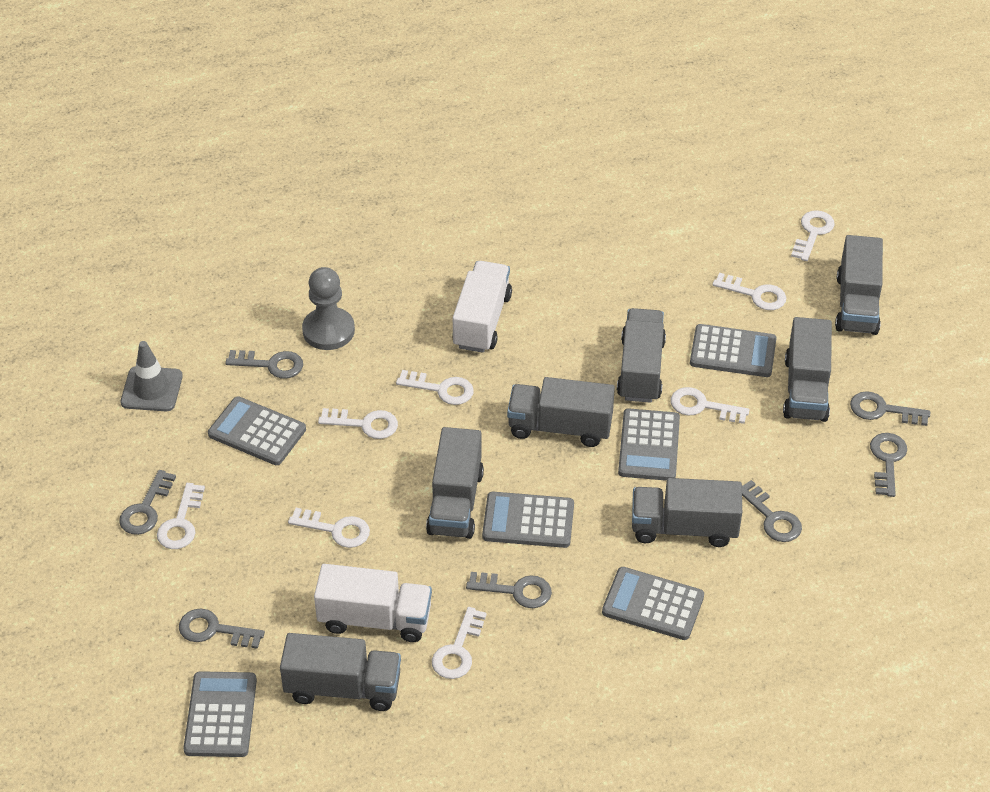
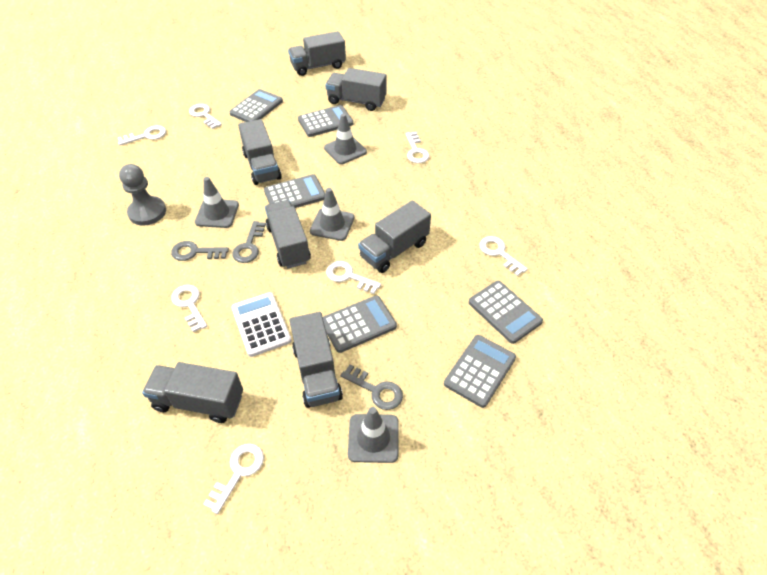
grey key: 7 -> 3
grey traffic cone: 1 -> 4
white calculator: 0 -> 1
white key: 8 -> 7
white truck: 2 -> 0

